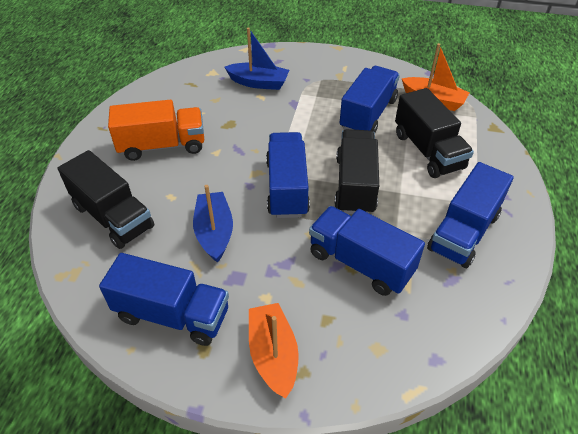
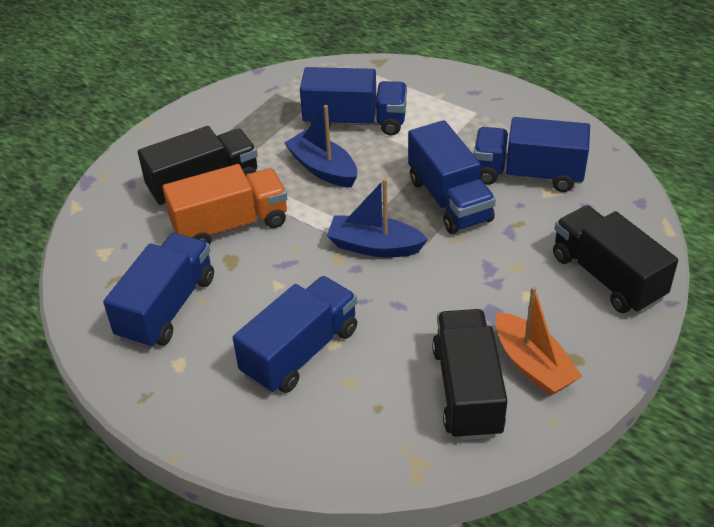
orange boat: 2 -> 1

